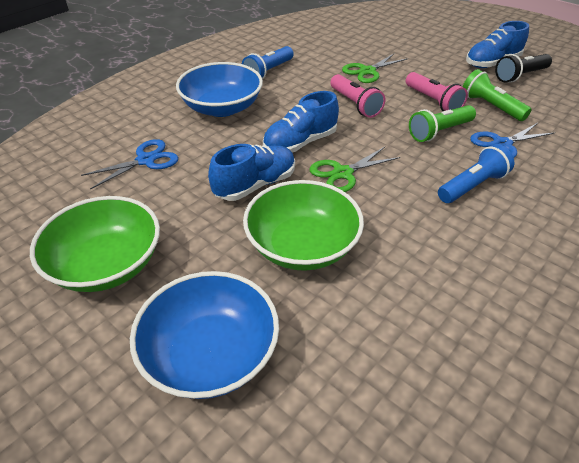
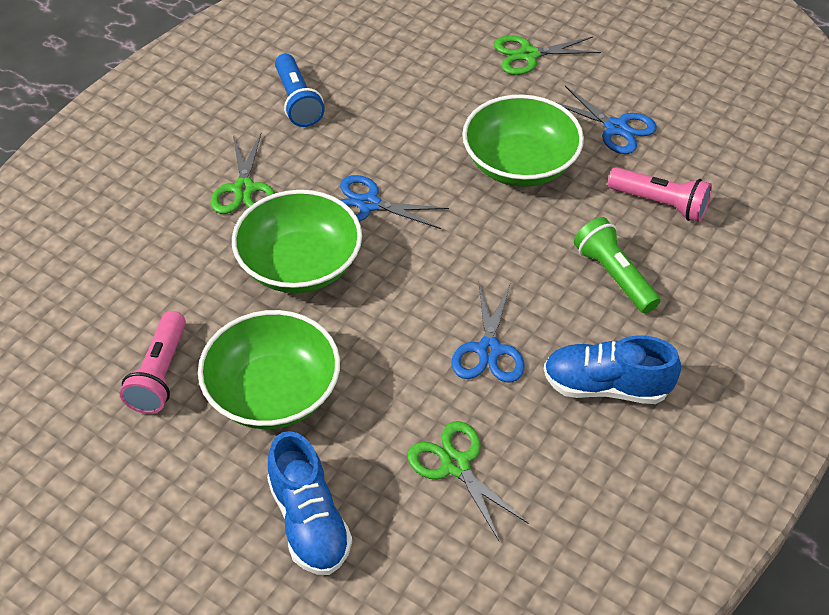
black flashlight: 1 -> 0
blue bowl: 2 -> 0
blue flashlight: 2 -> 1
blue scissors: 2 -> 3
blue shoe: 3 -> 2
green bowl: 2 -> 3
green flashlight: 2 -> 1
green scissors: 2 -> 3

